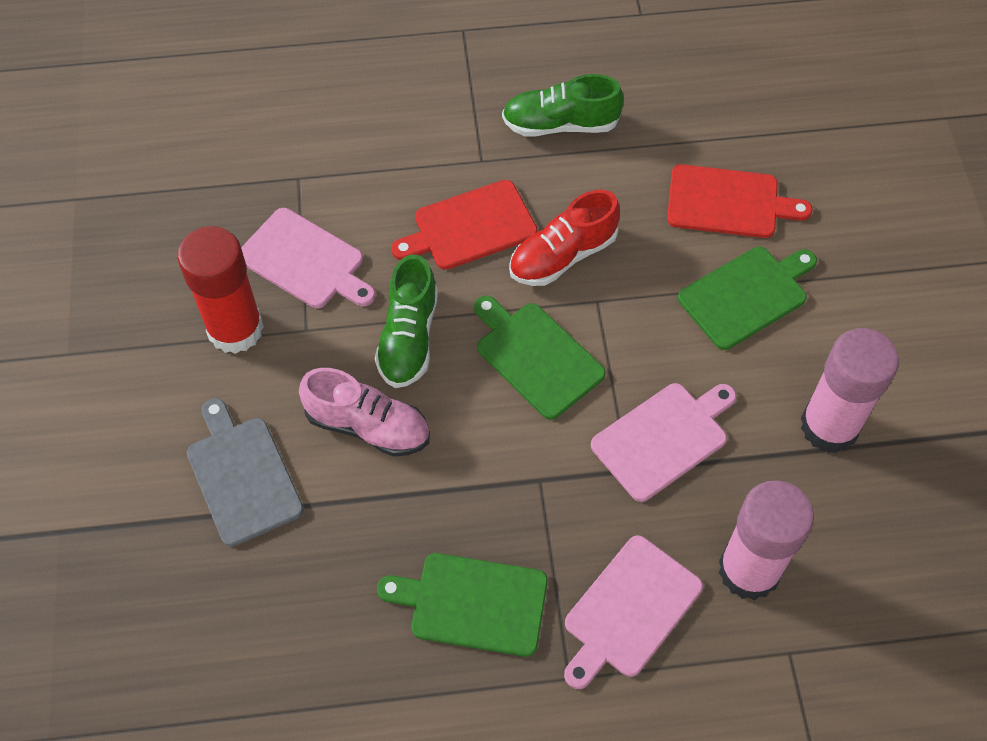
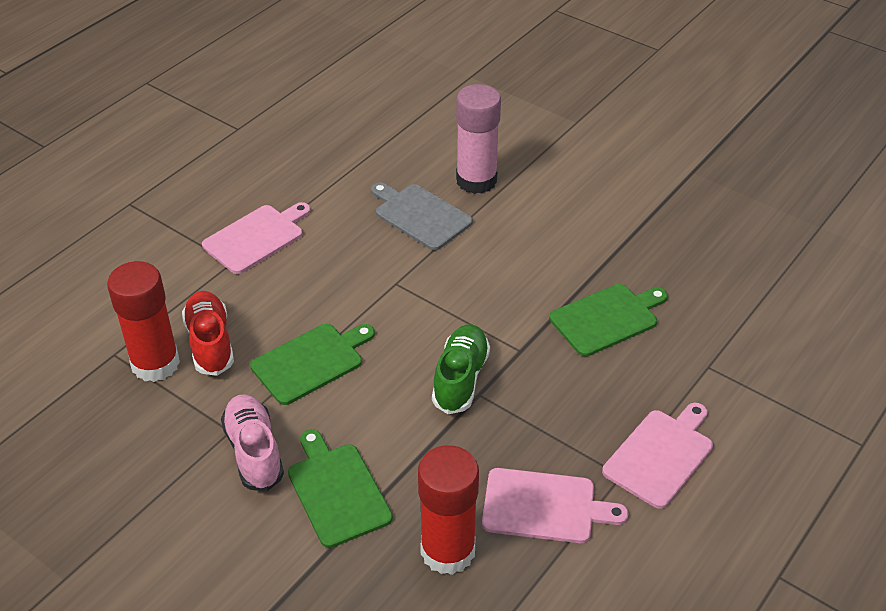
green shoe: 2 -> 1
pink glue stick: 2 -> 1
red cutting board: 2 -> 0
red glue stick: 1 -> 2

